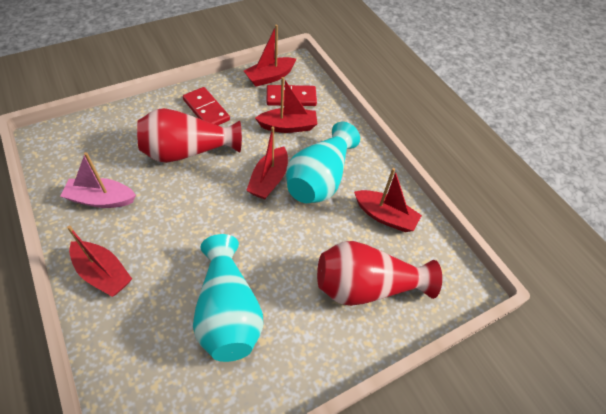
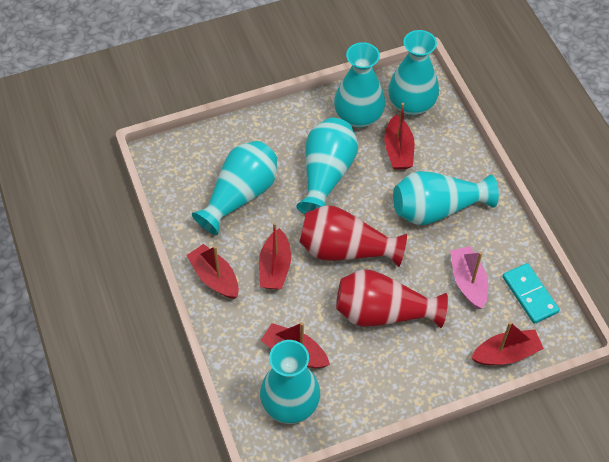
red domino: 2 -> 0
turquoise domino: 0 -> 1
turquoise vase: 2 -> 6

